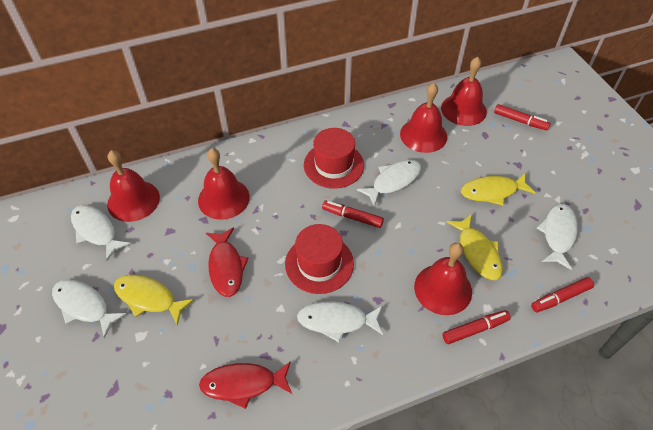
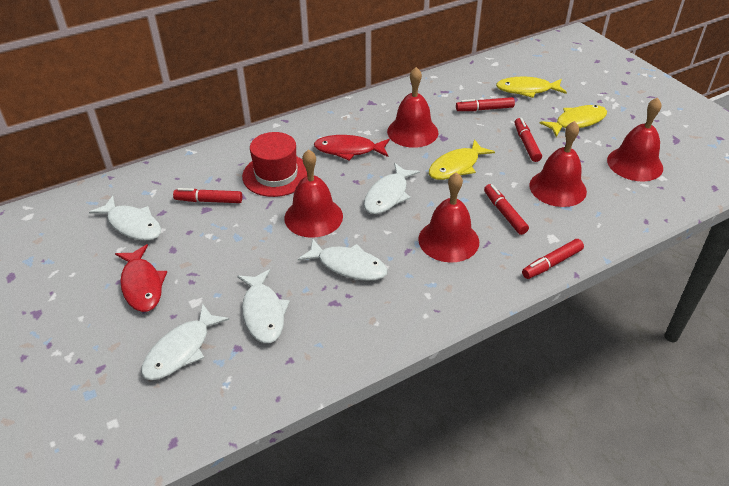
red hat: 2 -> 1
red marker: 4 -> 5

